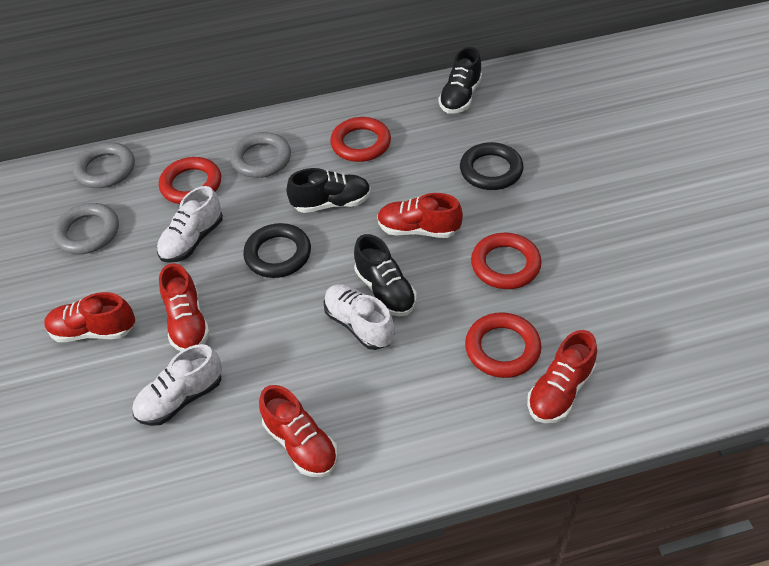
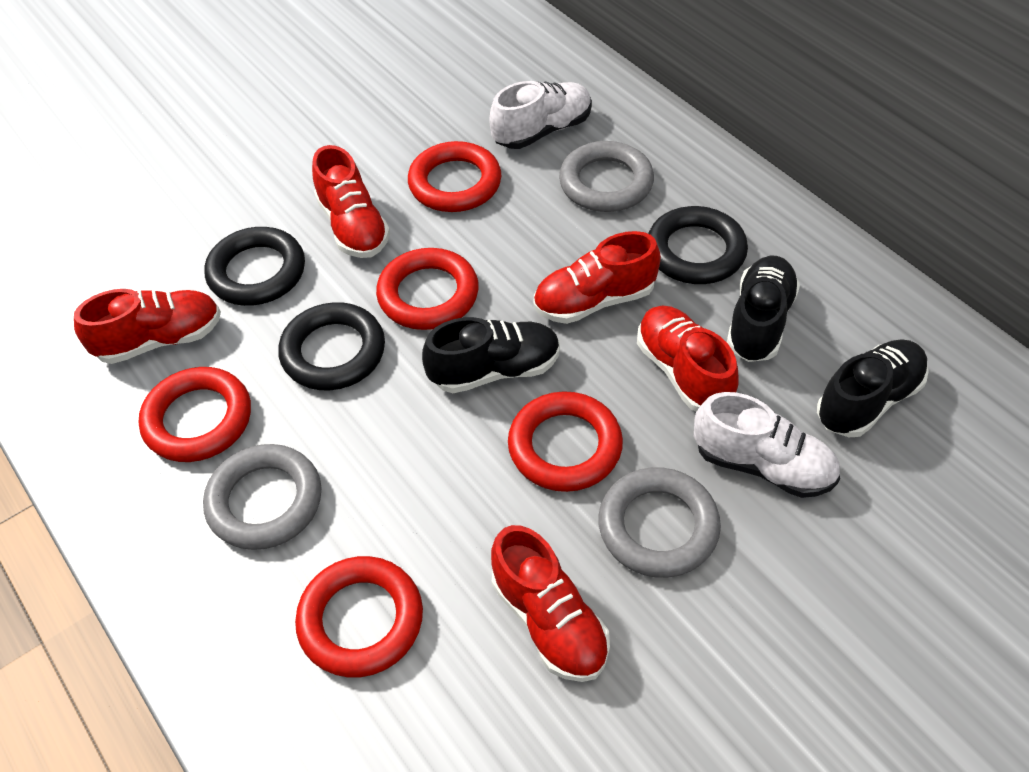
black ring: 2 -> 3
red ring: 4 -> 5
white shoe: 3 -> 2

